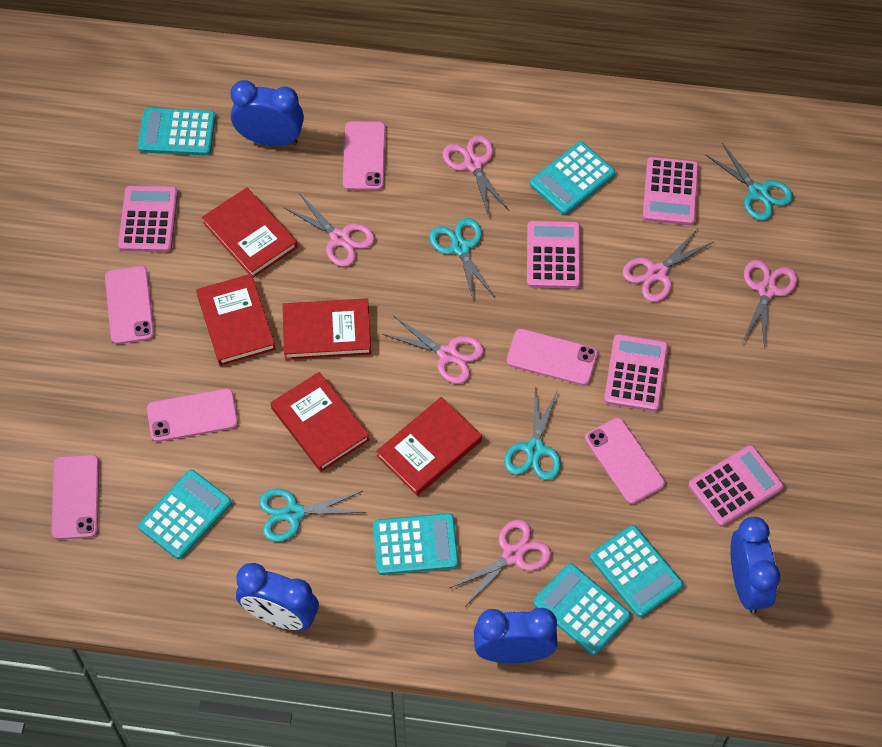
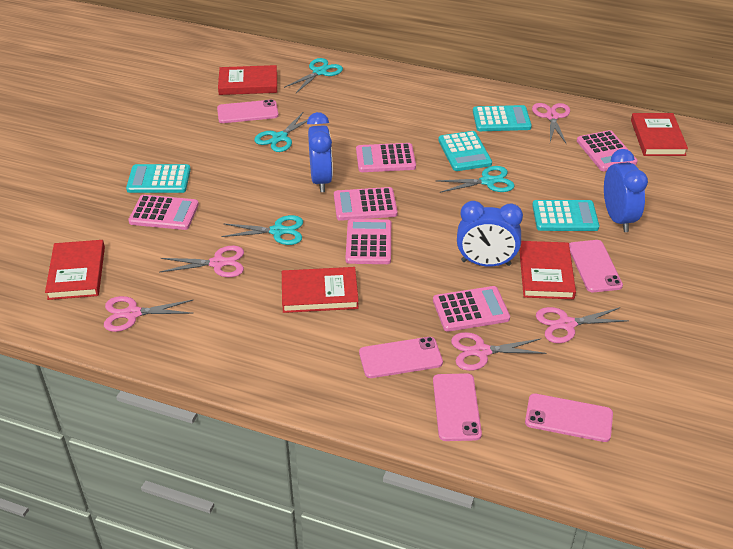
blue clock: 4 -> 3
pink calculator: 5 -> 6
pink phone: 6 -> 5
pink scissors: 6 -> 5
turquoise calculator: 6 -> 4

